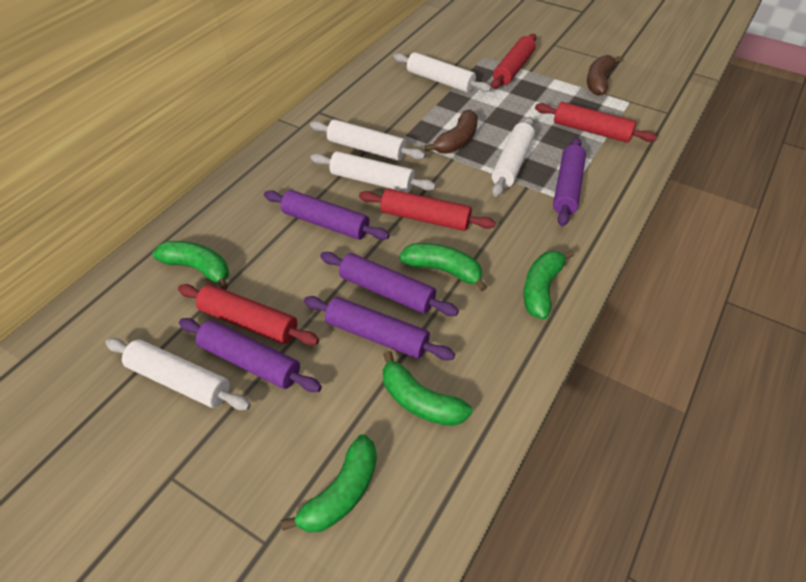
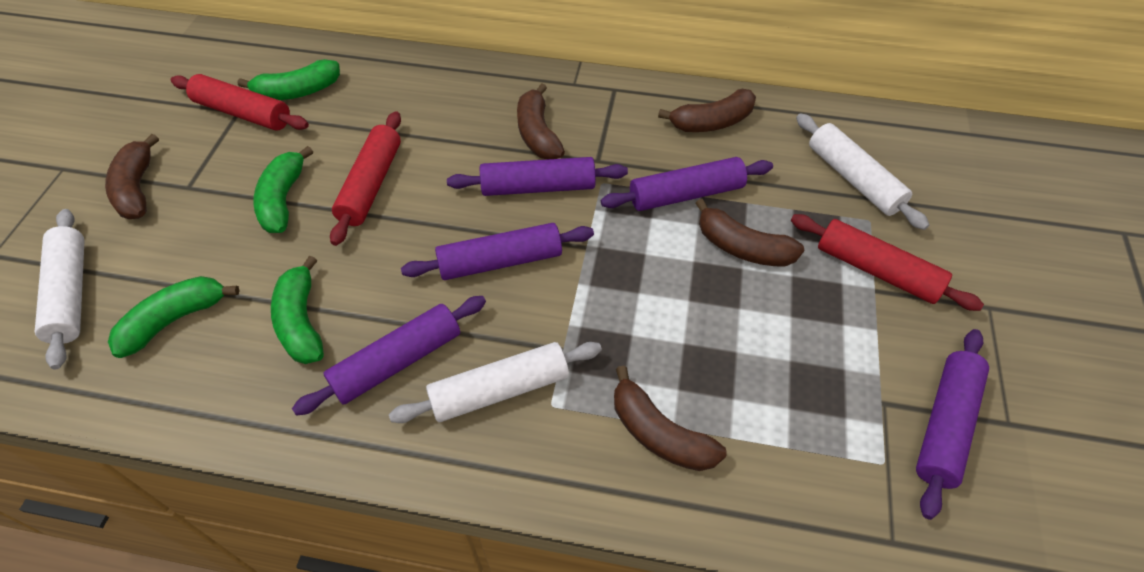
brown banana: 2 -> 5
green banana: 5 -> 4
red rolling pin: 4 -> 3
white rolling pin: 5 -> 3

